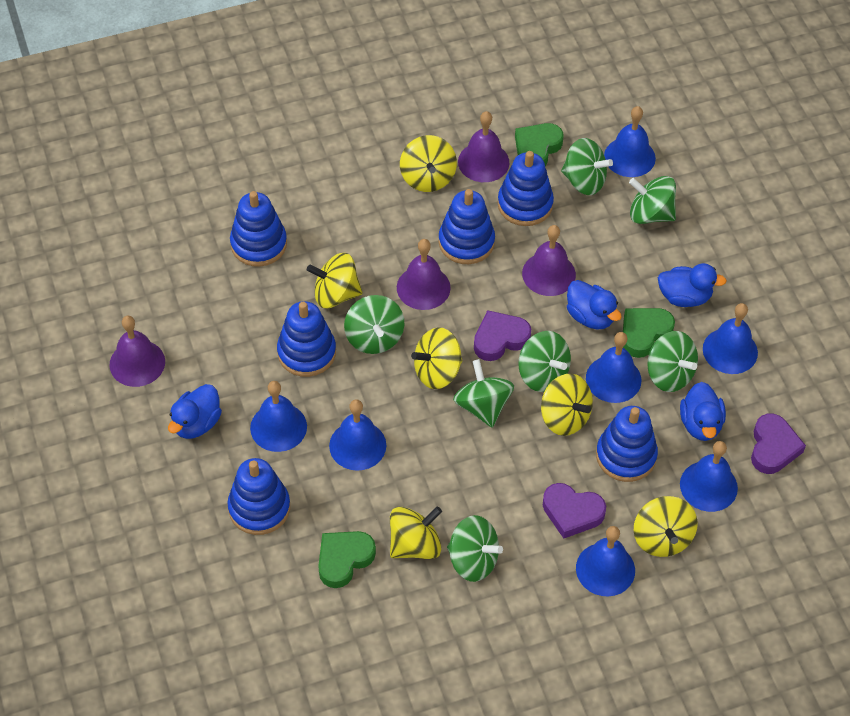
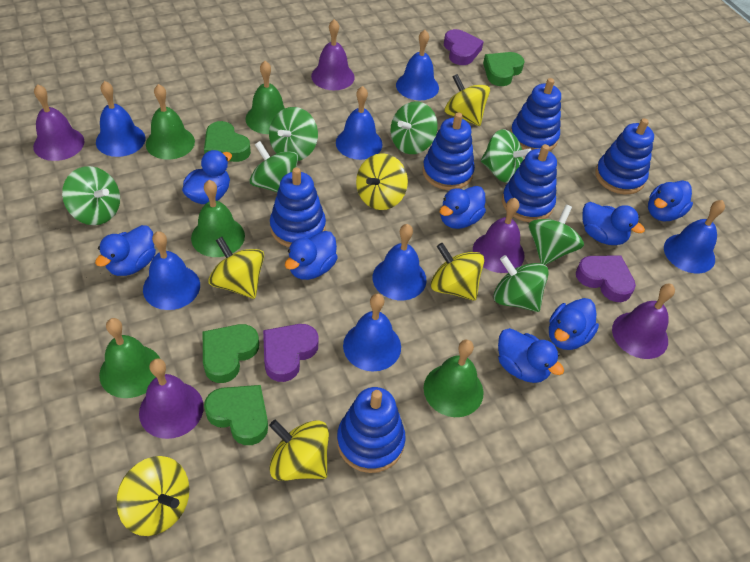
blue duck: 4 -> 8
green bell: 0 -> 5
green heart: 3 -> 4
purple bell: 4 -> 5

